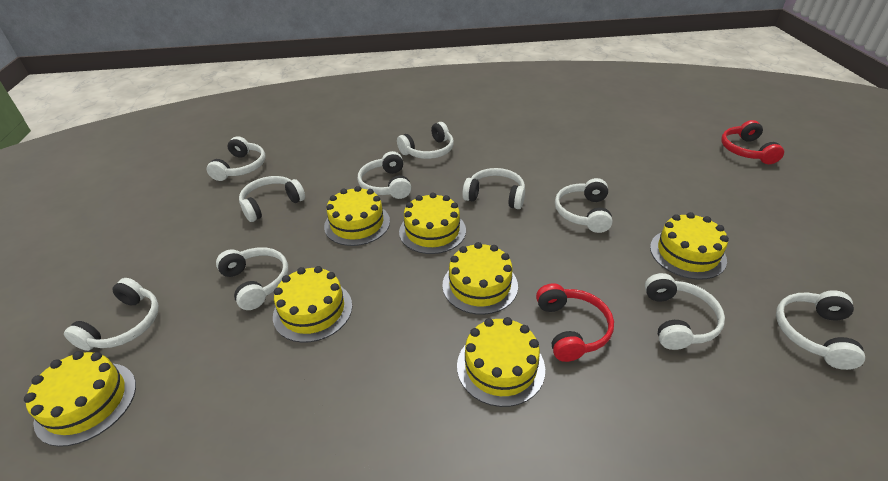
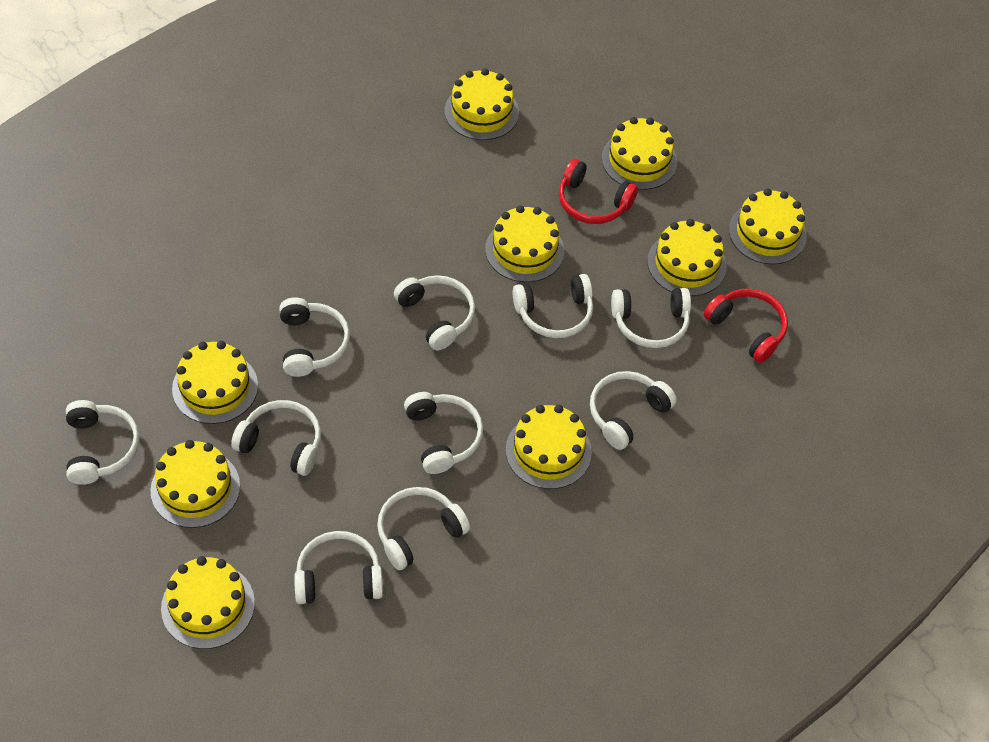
yellow cake: 7 -> 9

